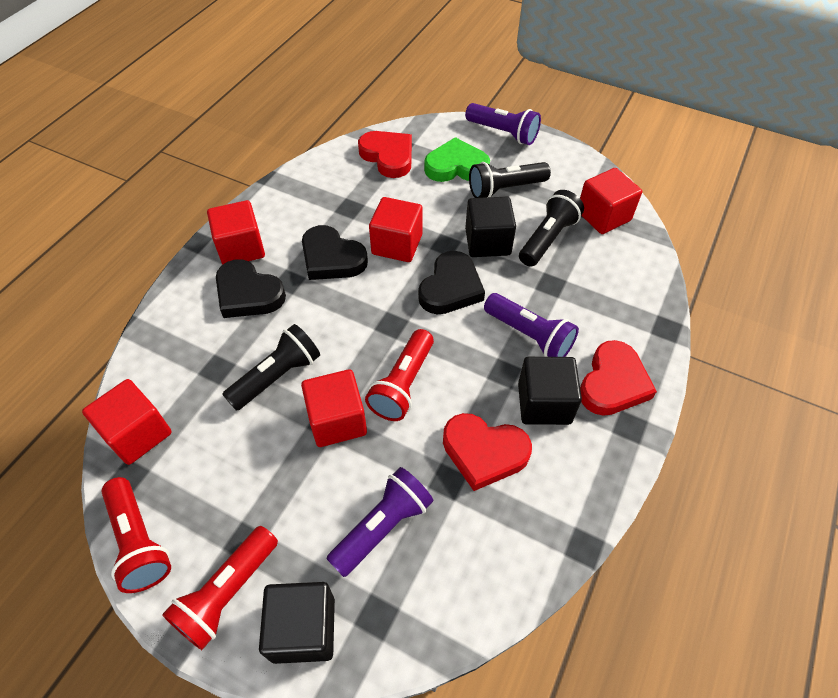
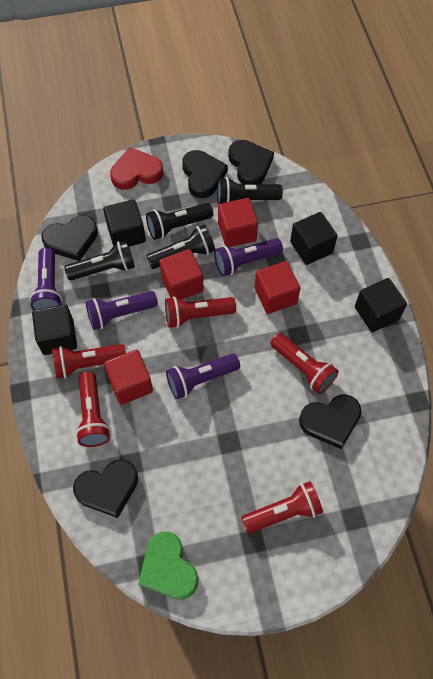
black cube: 3 -> 4
black flashlight: 3 -> 4
black heart: 3 -> 5
purple flashlight: 3 -> 4
red cube: 5 -> 4
red flashlight: 3 -> 5
red heart: 3 -> 1

